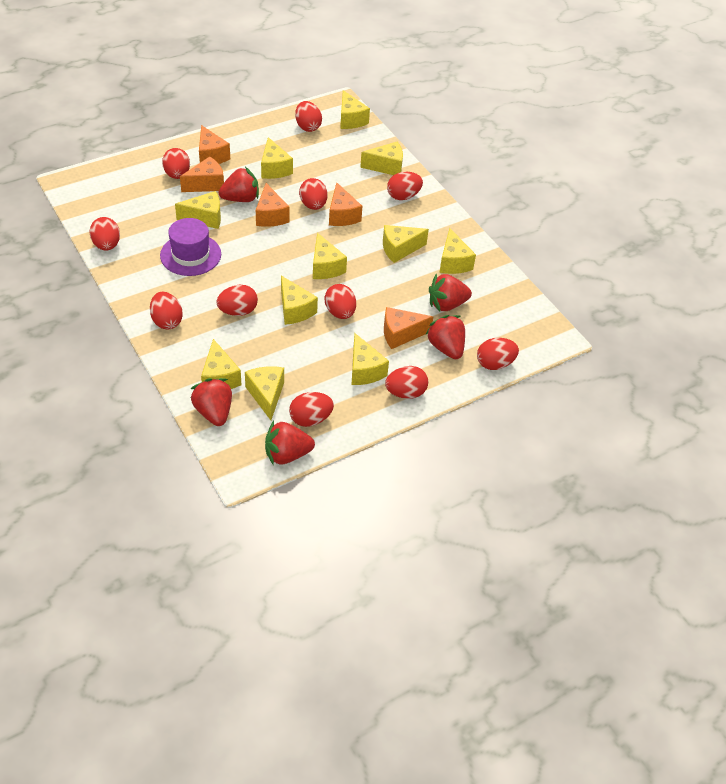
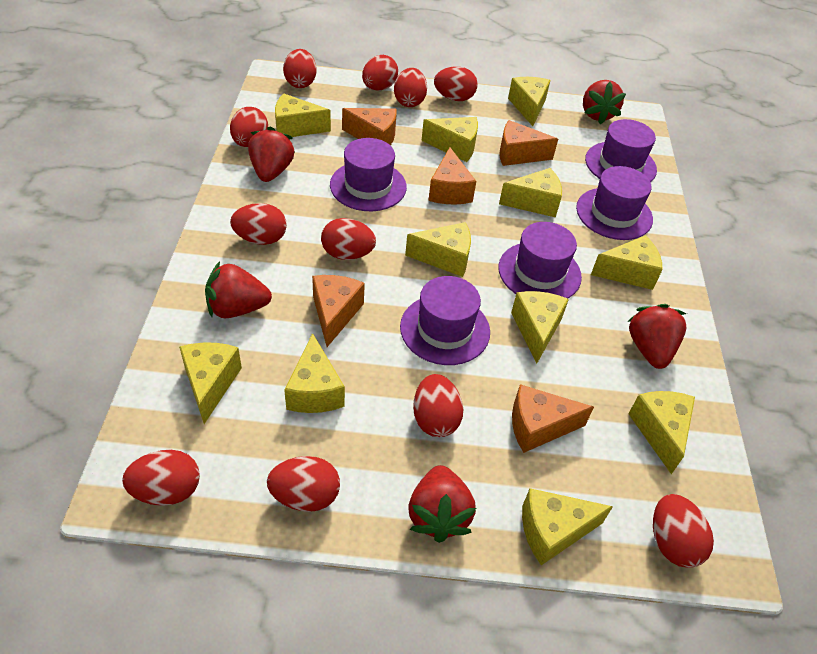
purple hat: 1 -> 5

